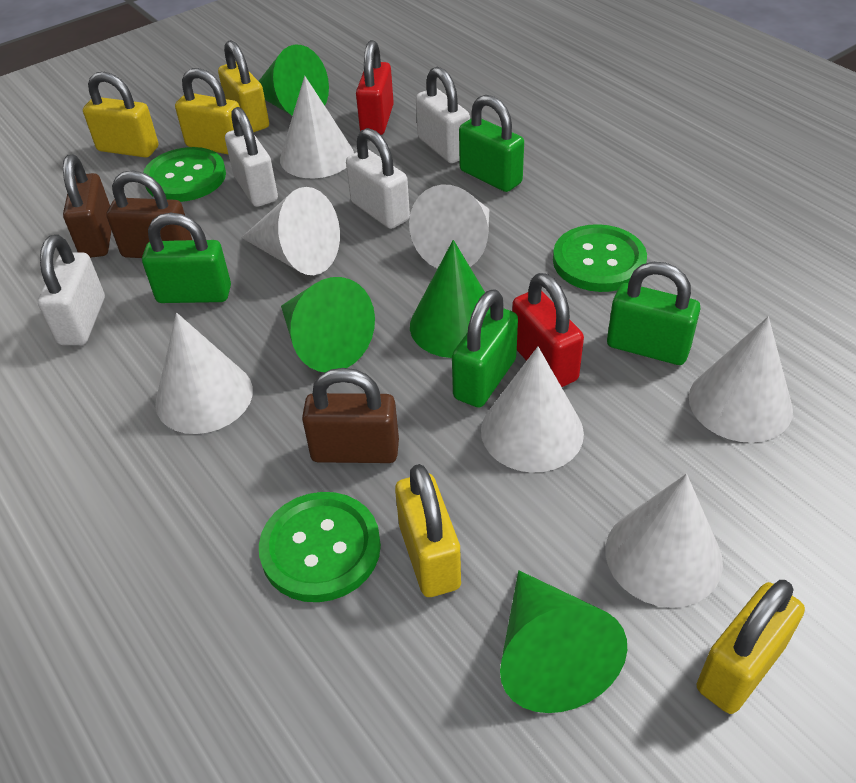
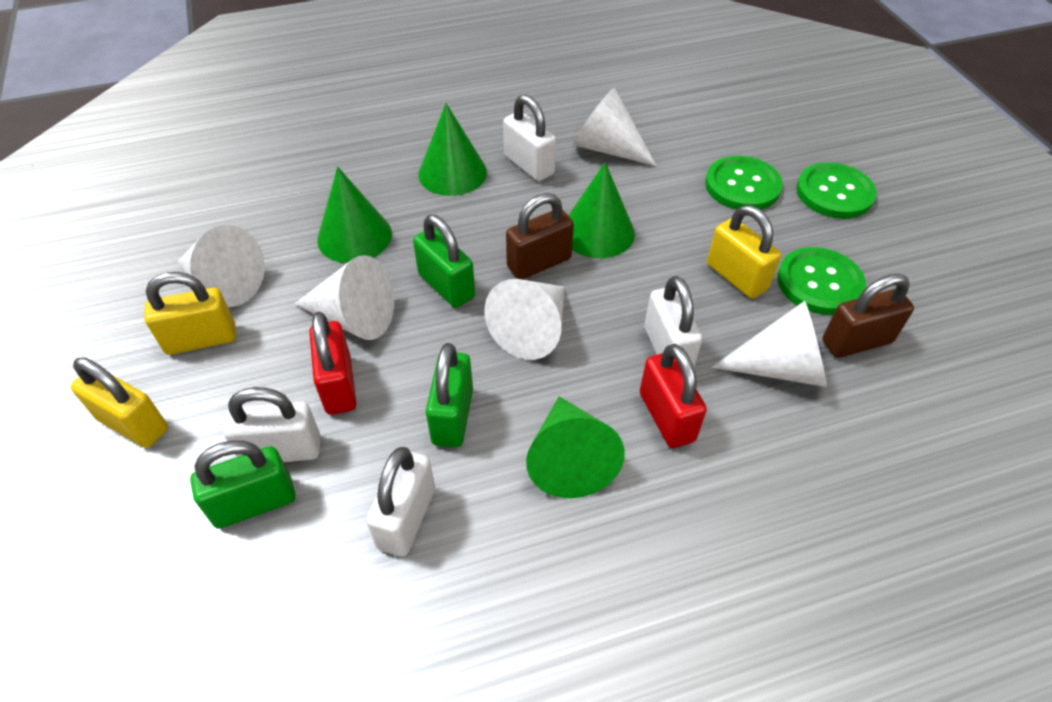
brown padlock: 3 -> 2
green padlock: 4 -> 3
white cone: 7 -> 5
yellow padlock: 5 -> 3

